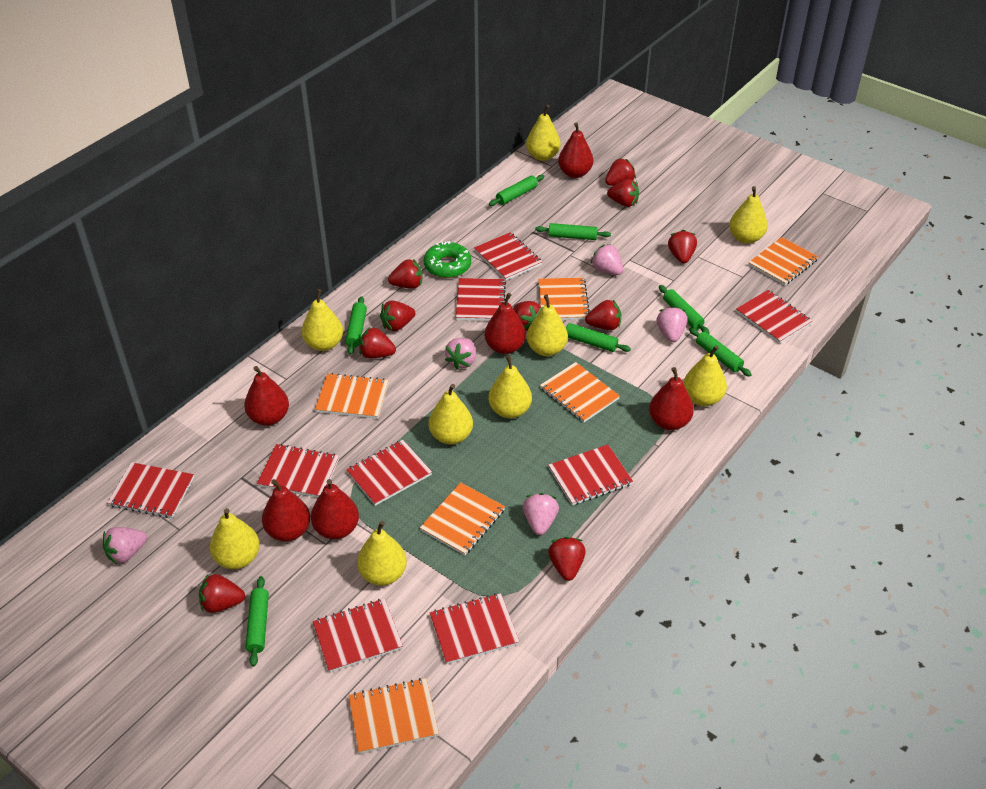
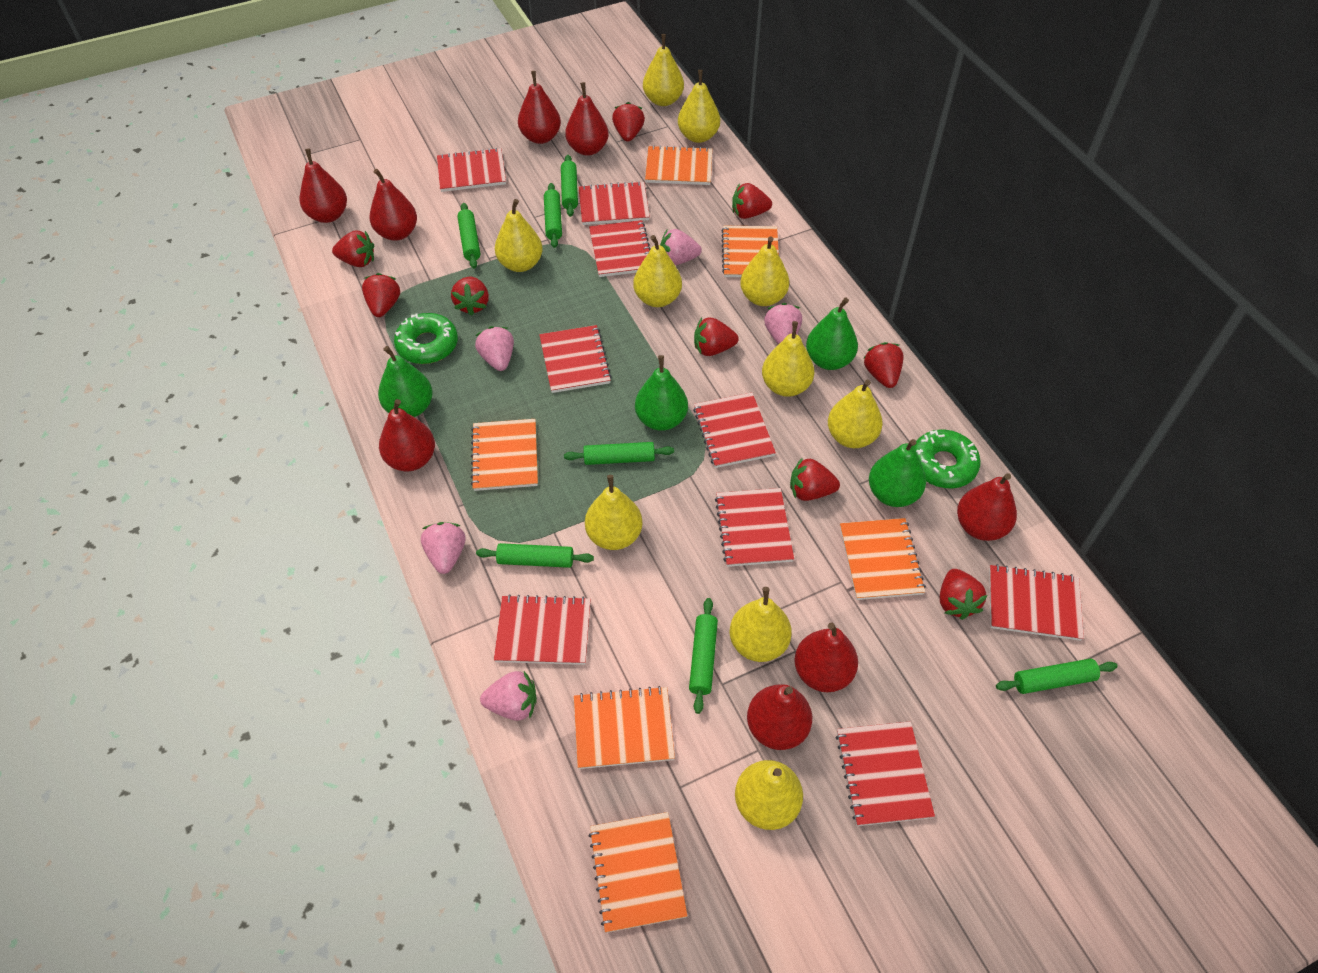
green donut: 1 -> 2
green pear: 0 -> 4
red pear: 6 -> 8
red strawberry: 10 -> 9
yellow pear: 9 -> 10

